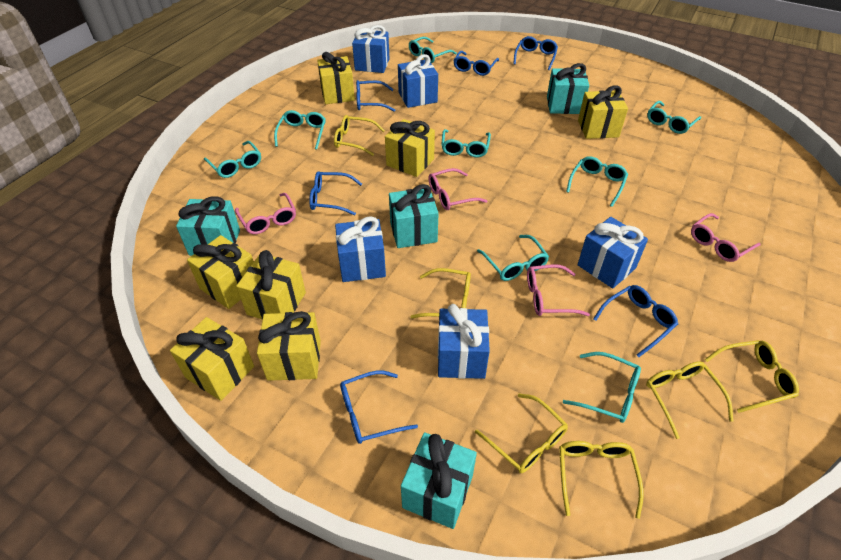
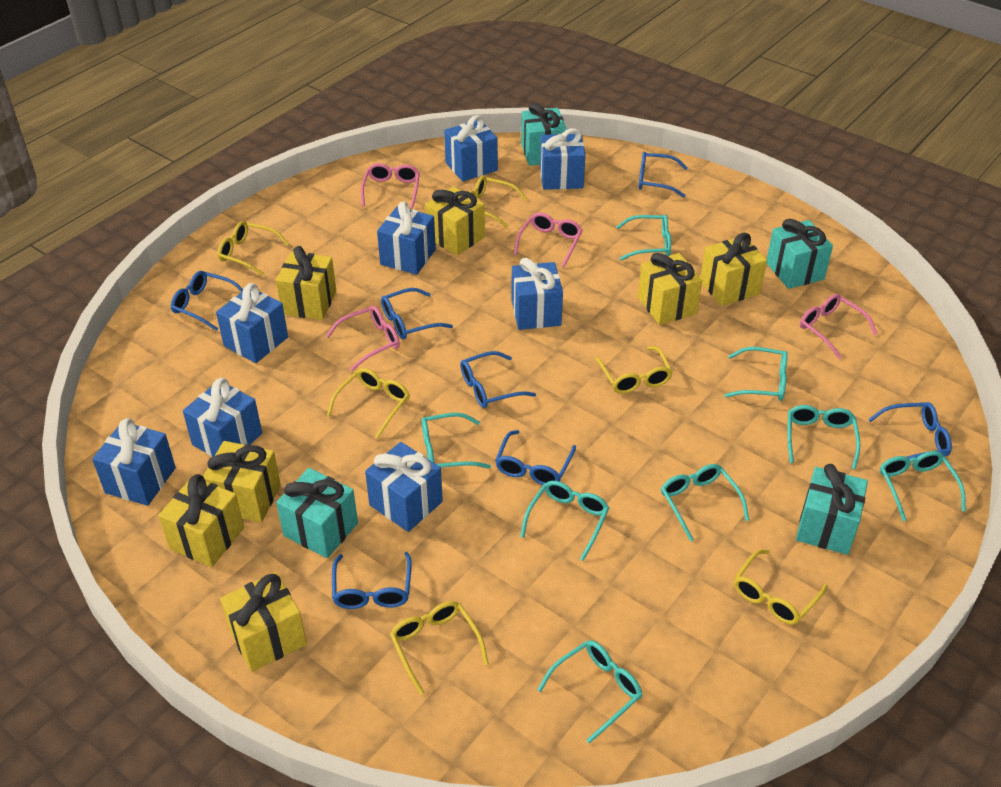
blue gift: 5 -> 8
blue glasses: 6 -> 7

